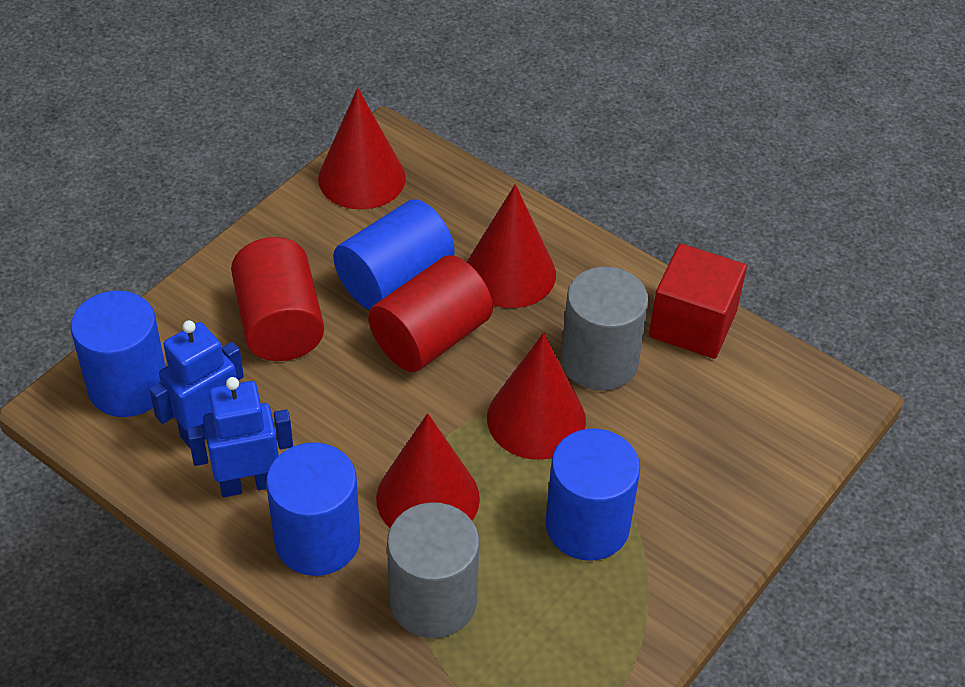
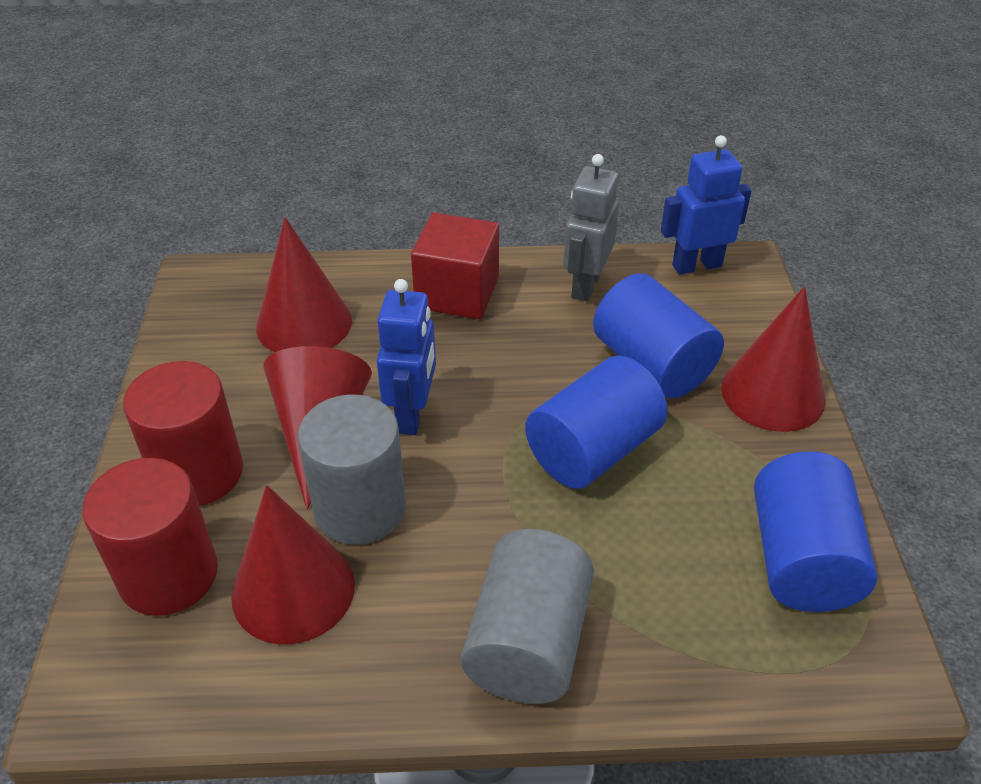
blue cylinder: 4 -> 3
grey robot: 0 -> 1

